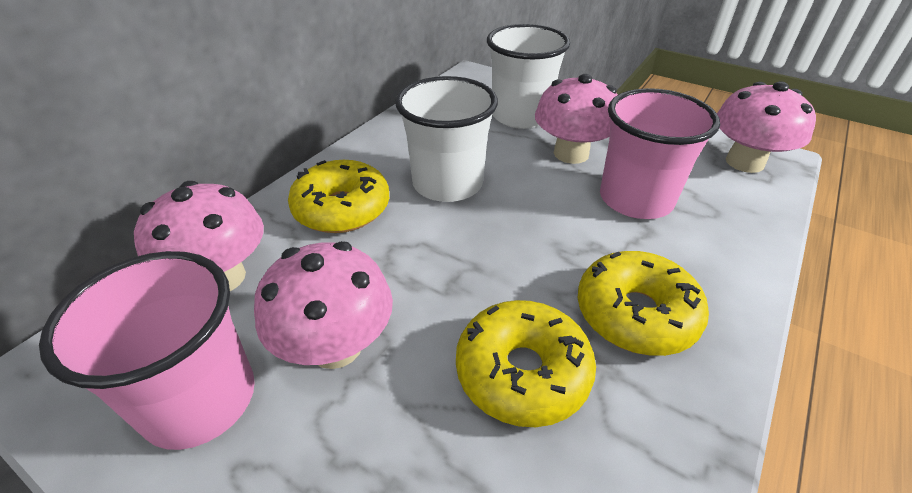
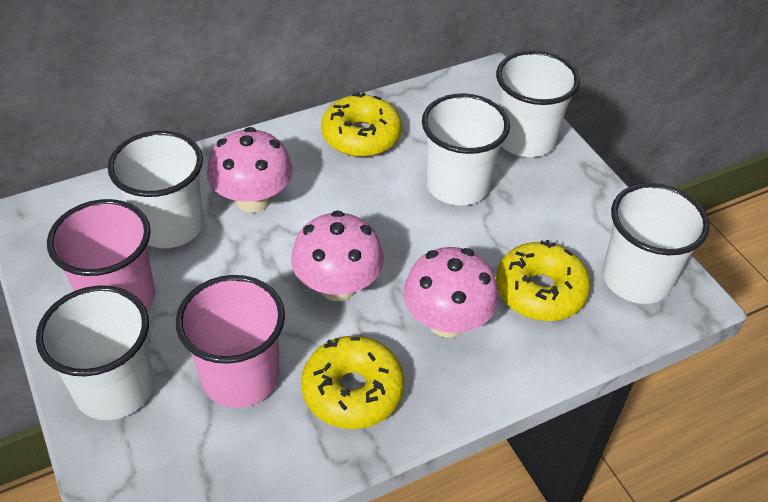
pink mushroom: 4 -> 3
white cup: 2 -> 5

